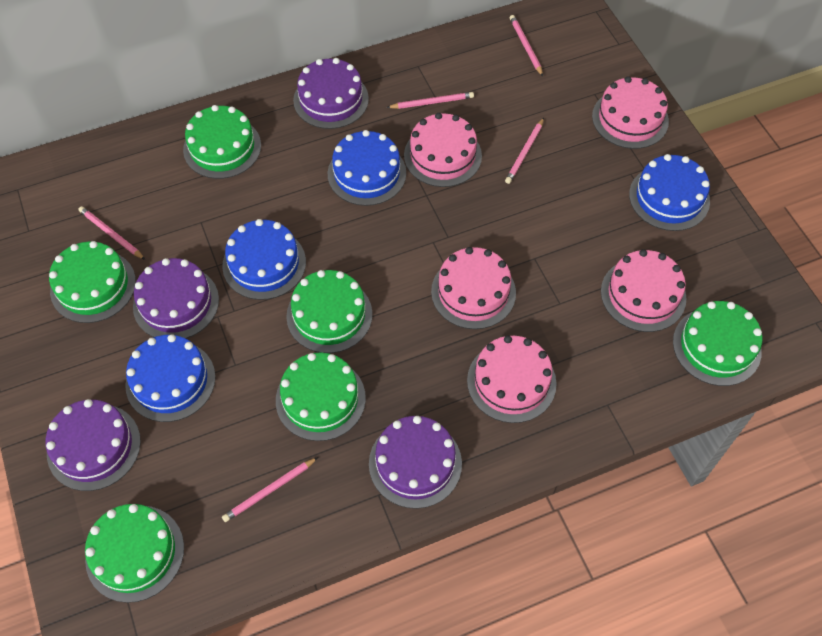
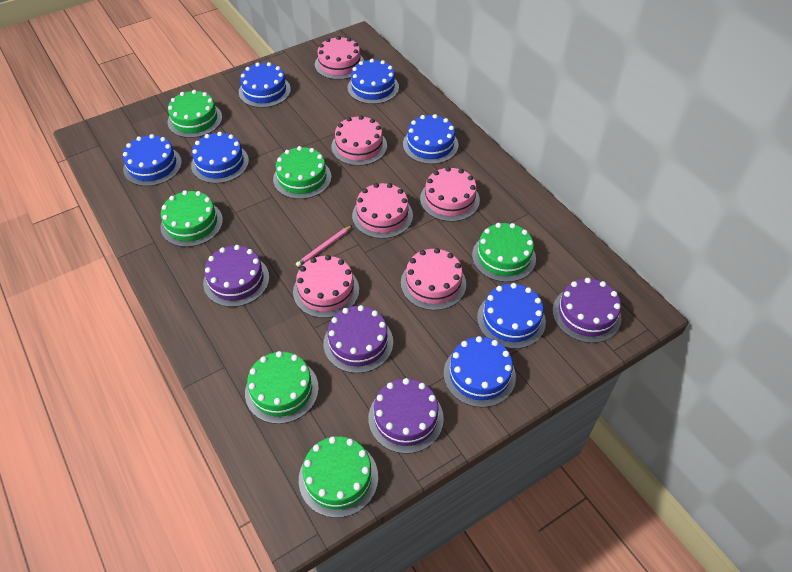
blue cake: 4 -> 7
pink cake: 5 -> 6
pink pencil: 5 -> 1

